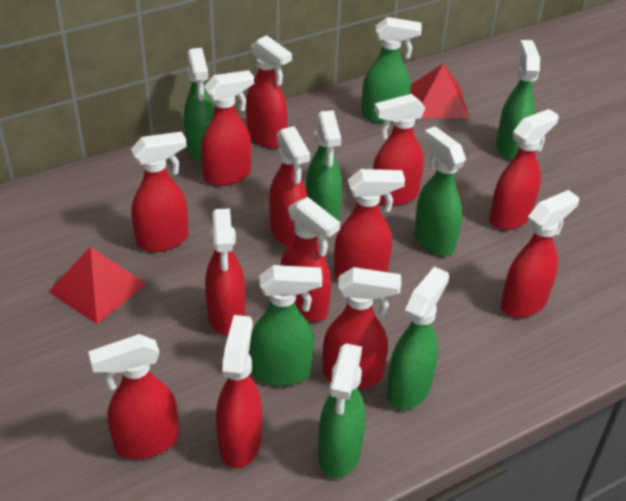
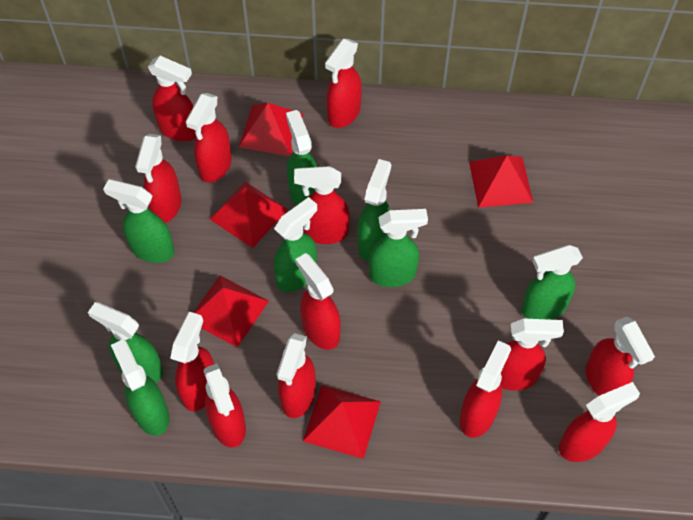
red pyramid: 2 -> 5

